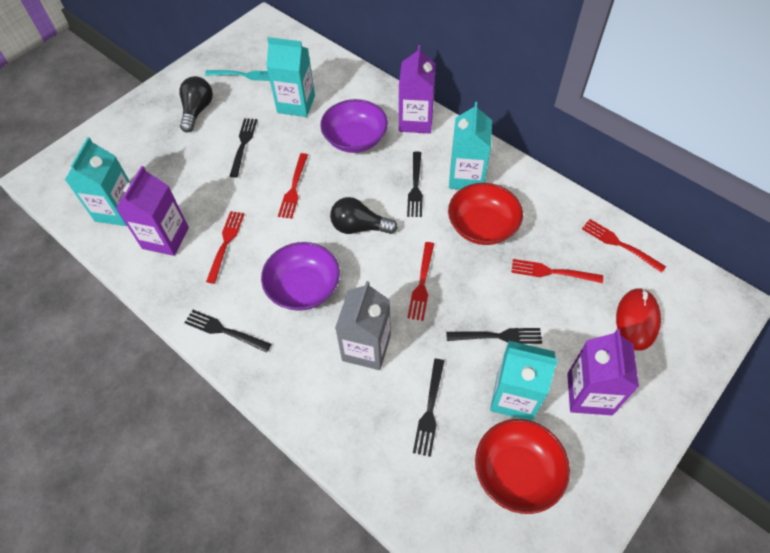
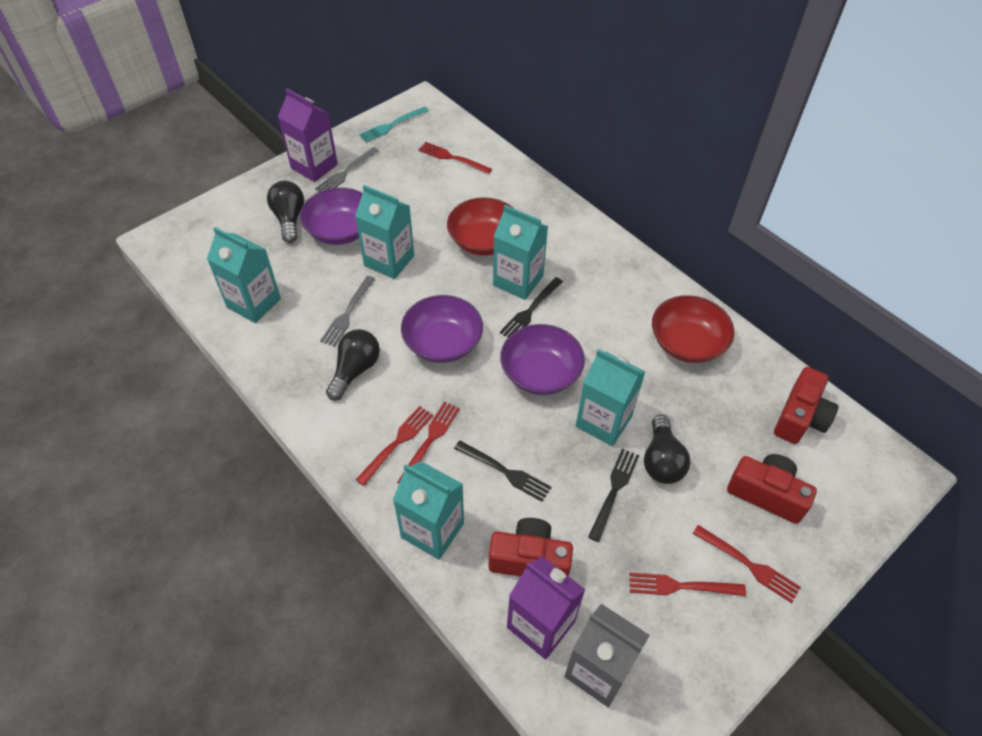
black fork: 5 -> 3
black light bulb: 2 -> 3
grey fork: 0 -> 2
purple bowl: 2 -> 3
purple carton: 3 -> 2
red camera: 0 -> 3
red mouse: 1 -> 0
turquoise carton: 4 -> 5

